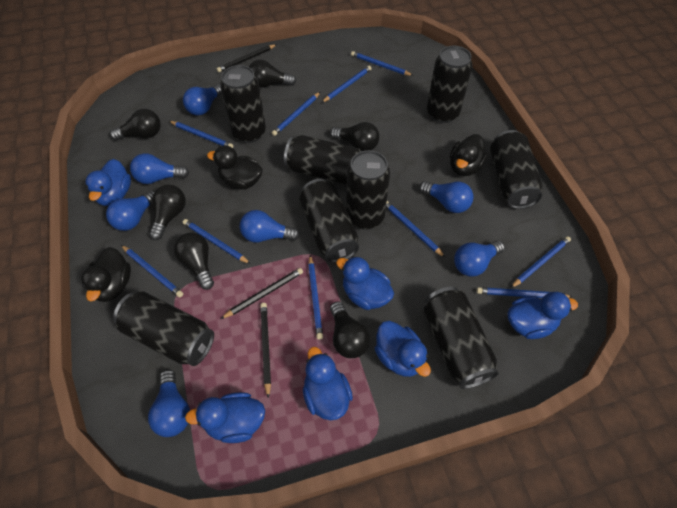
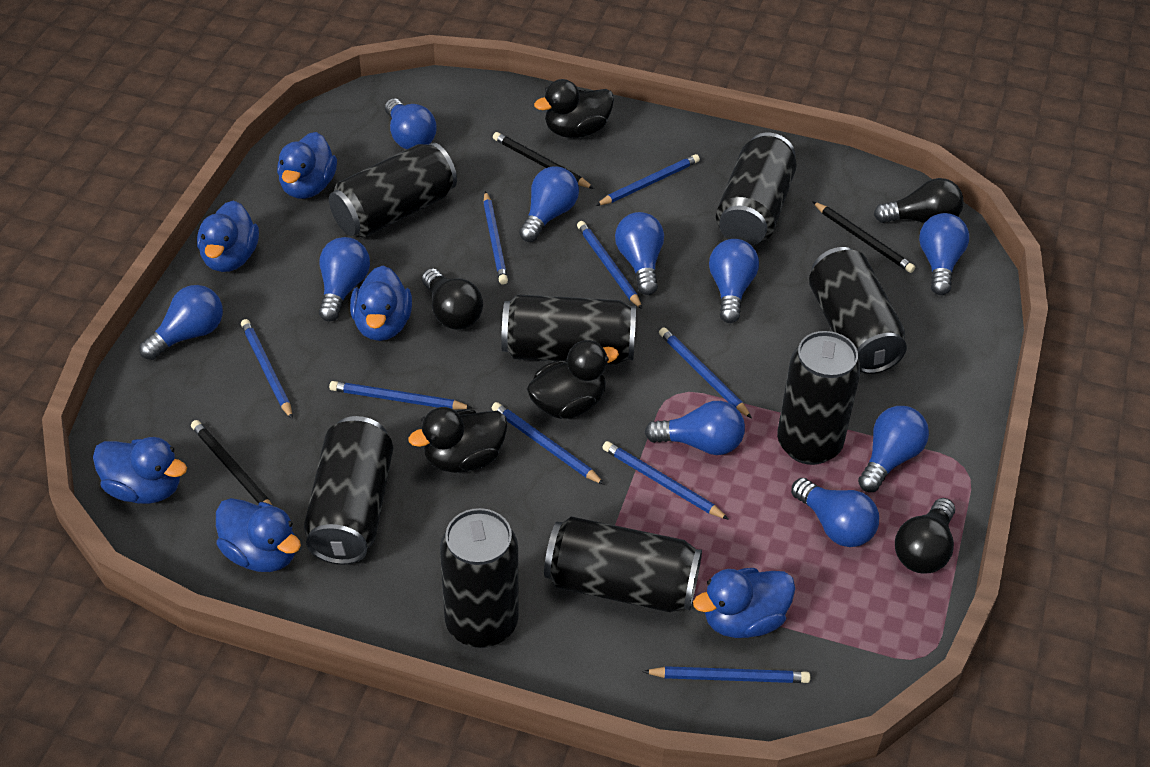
black light bulb: 6 -> 3
blue light bulb: 7 -> 10
blue pencil: 10 -> 9

